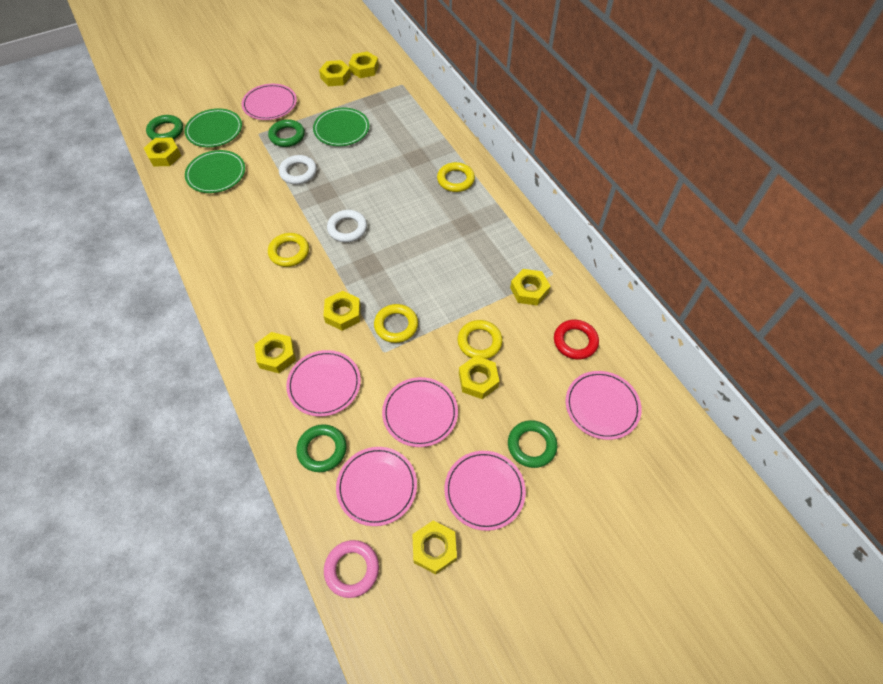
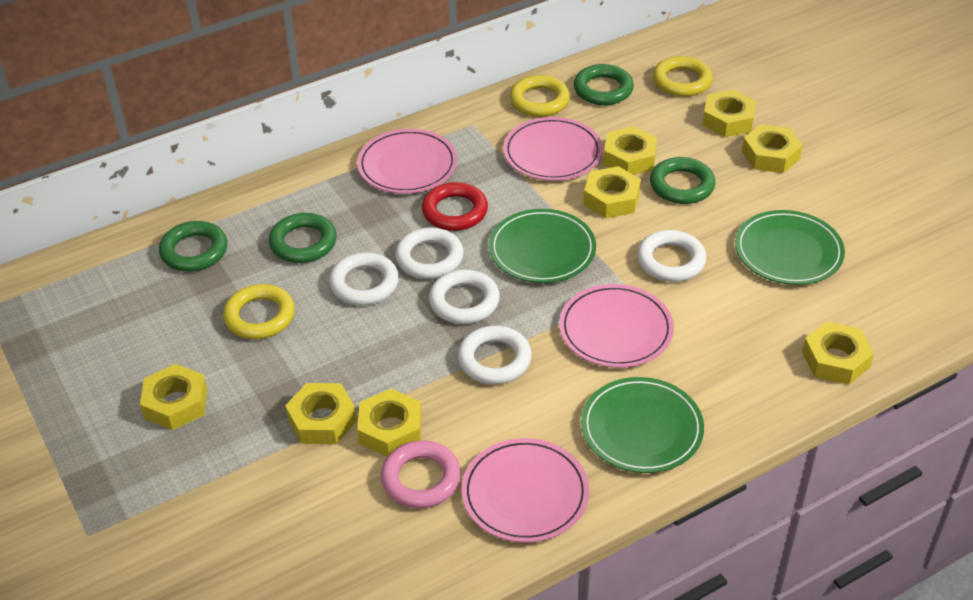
pink plate: 6 -> 4
white ring: 2 -> 5
yellow ring: 4 -> 3

